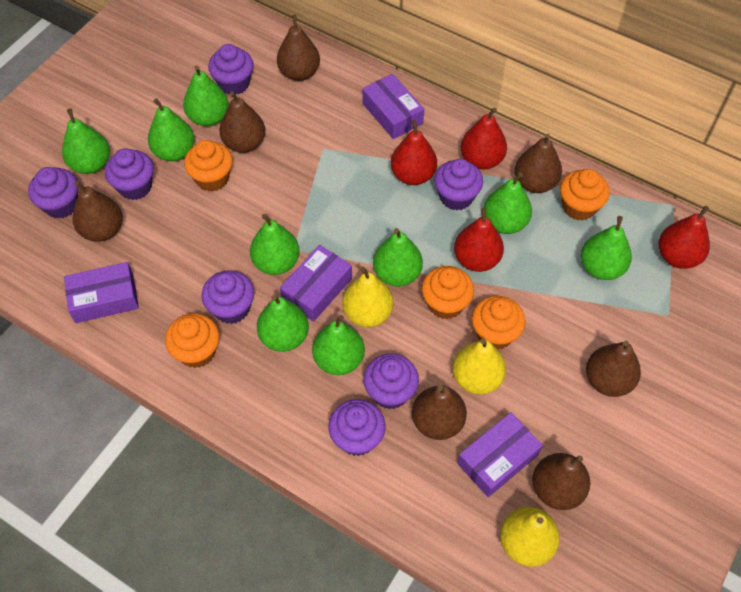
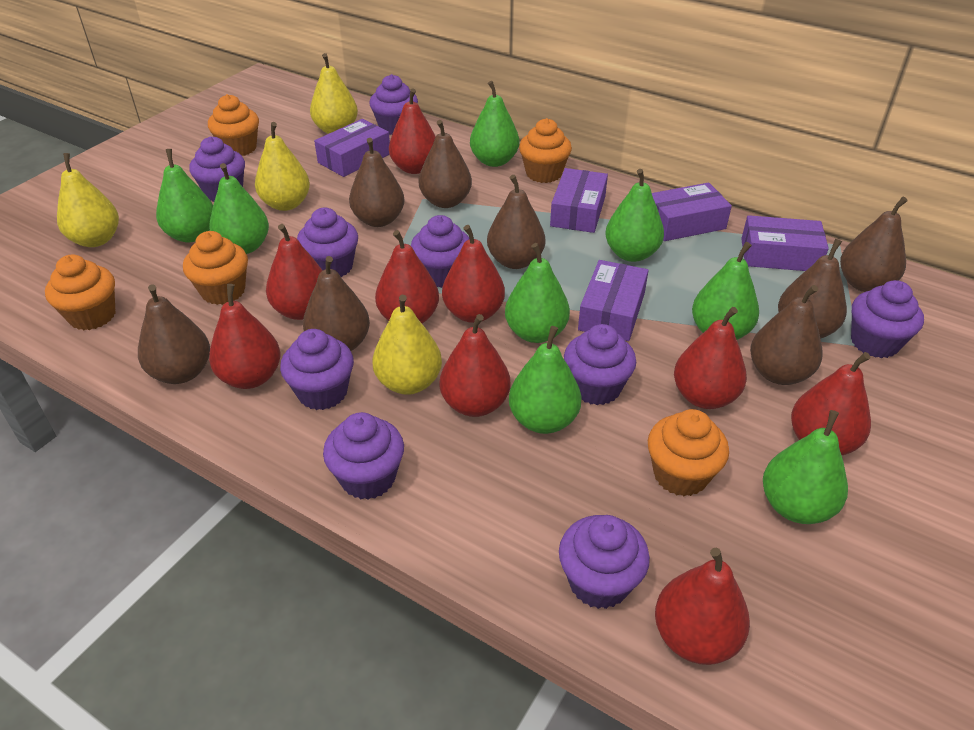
brown pear: 7 -> 8
green pear: 9 -> 8
purple box: 4 -> 5
purple cupcake: 7 -> 9
red pear: 4 -> 9
yellow pear: 3 -> 4

